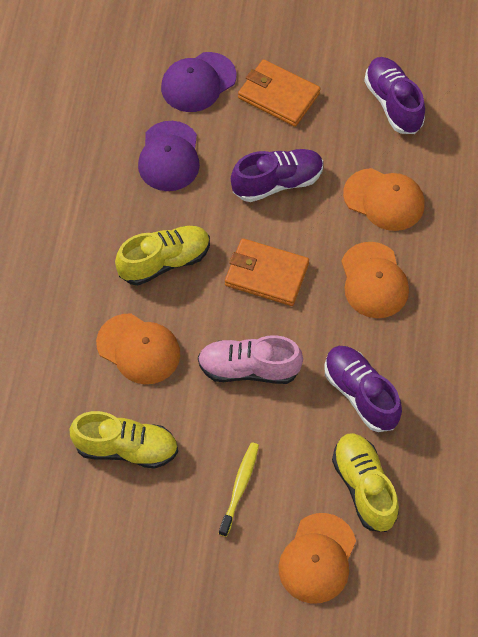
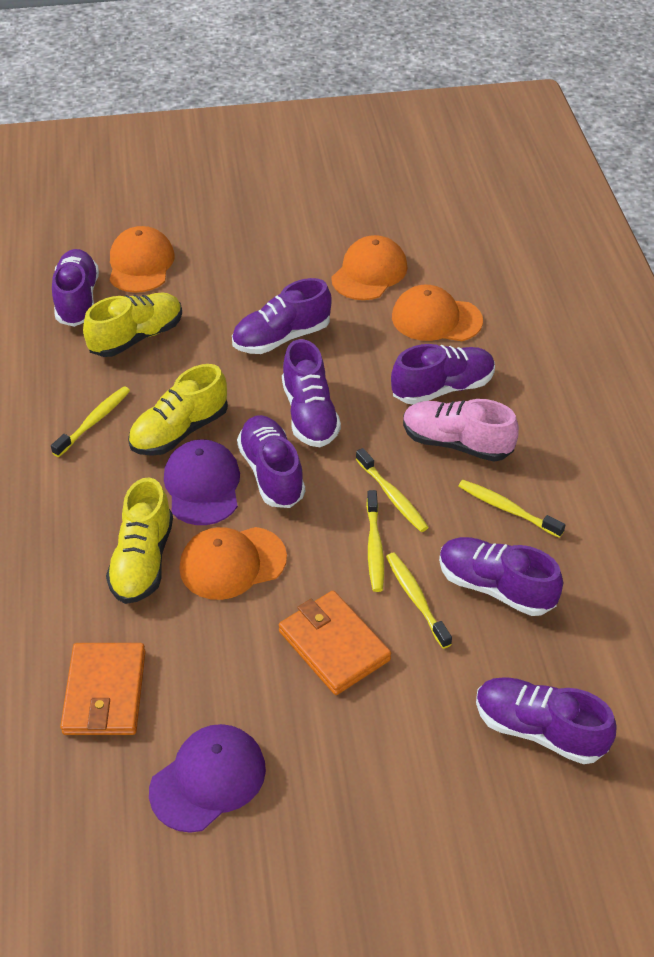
purple shoe: 3 -> 7
yellow toothbrush: 1 -> 5

